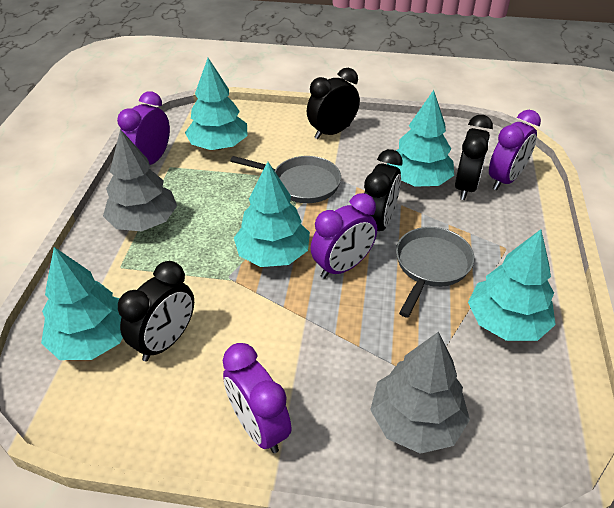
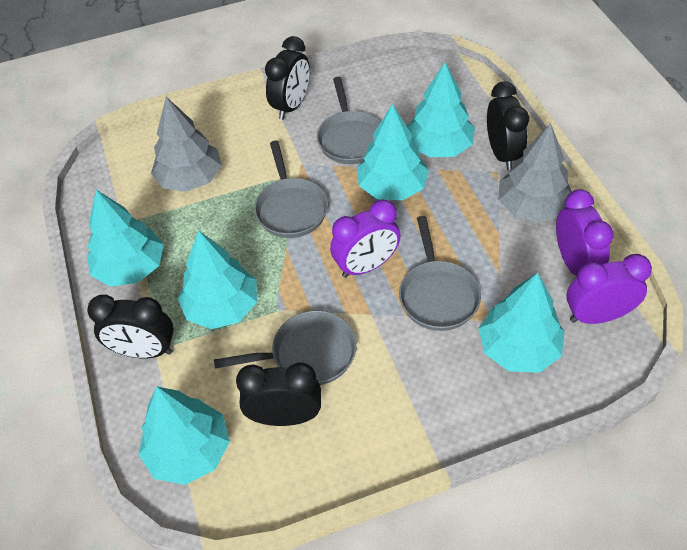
grey pan: 2 -> 4
purple clock: 4 -> 3
turquoise tree: 5 -> 6

